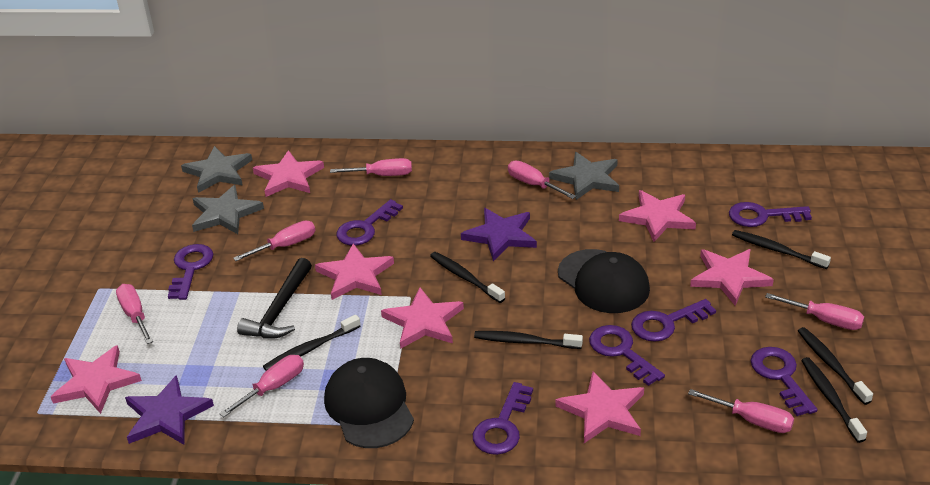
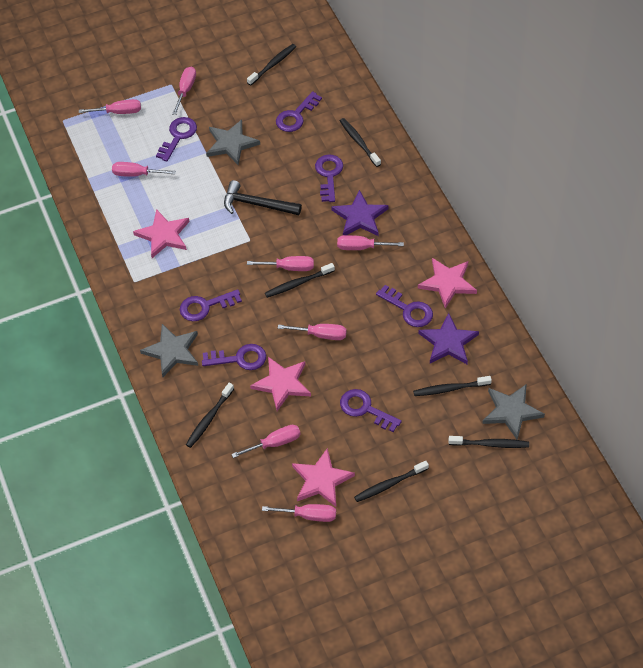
black cap: 2 -> 0
black toothbrush: 6 -> 7
pink screwdriver: 7 -> 8
pink star: 7 -> 4

